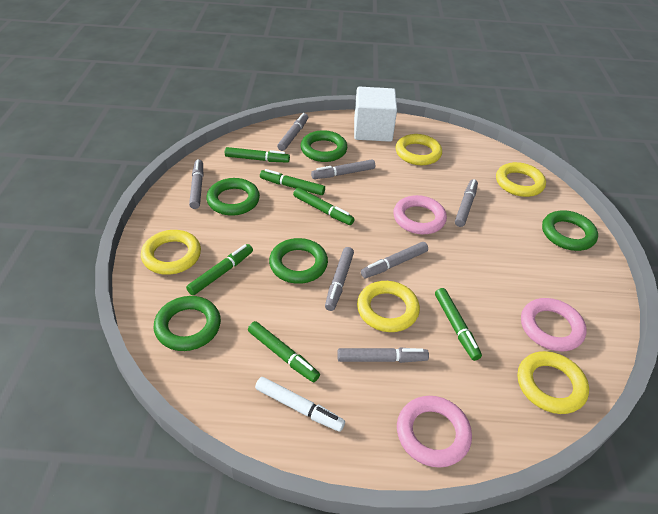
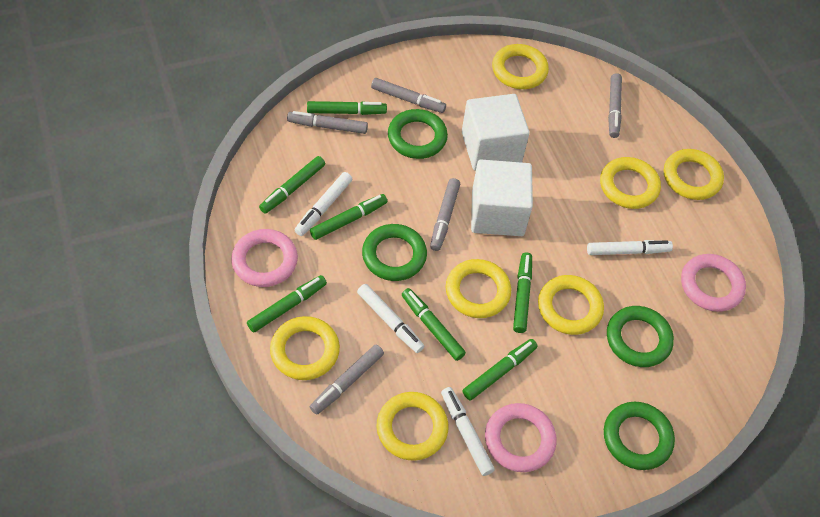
green marker: 6 -> 7
green ring: 5 -> 4
grey marker: 7 -> 5
white cube: 1 -> 2
white marker: 1 -> 4
yellow ring: 5 -> 7

